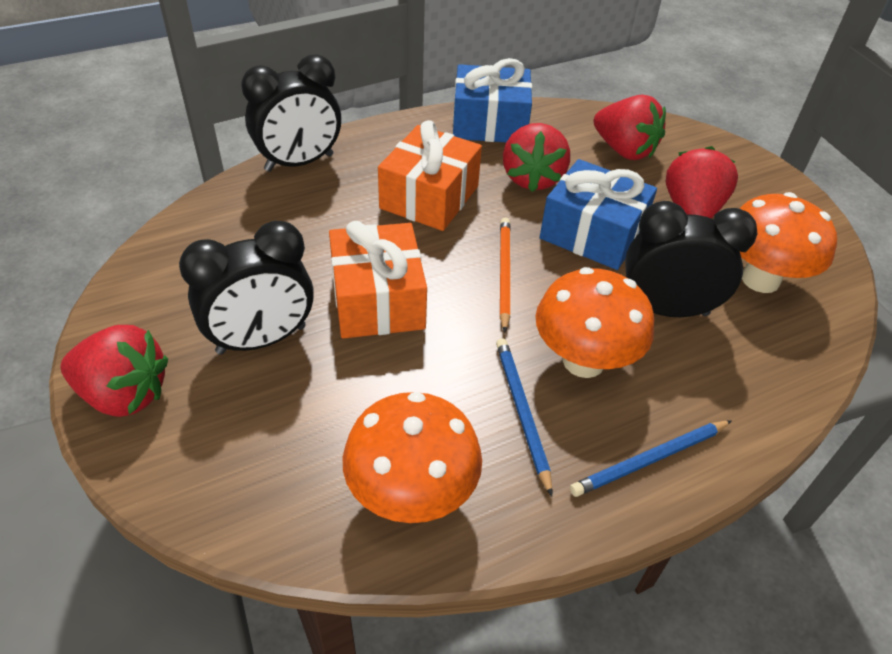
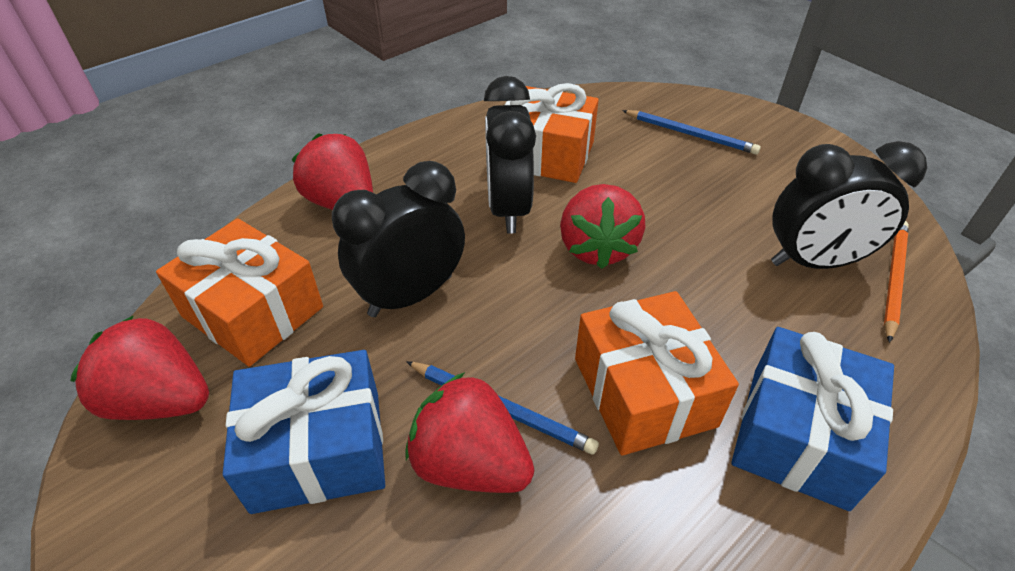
orange gift: 2 -> 3
orange mushroom: 3 -> 0

